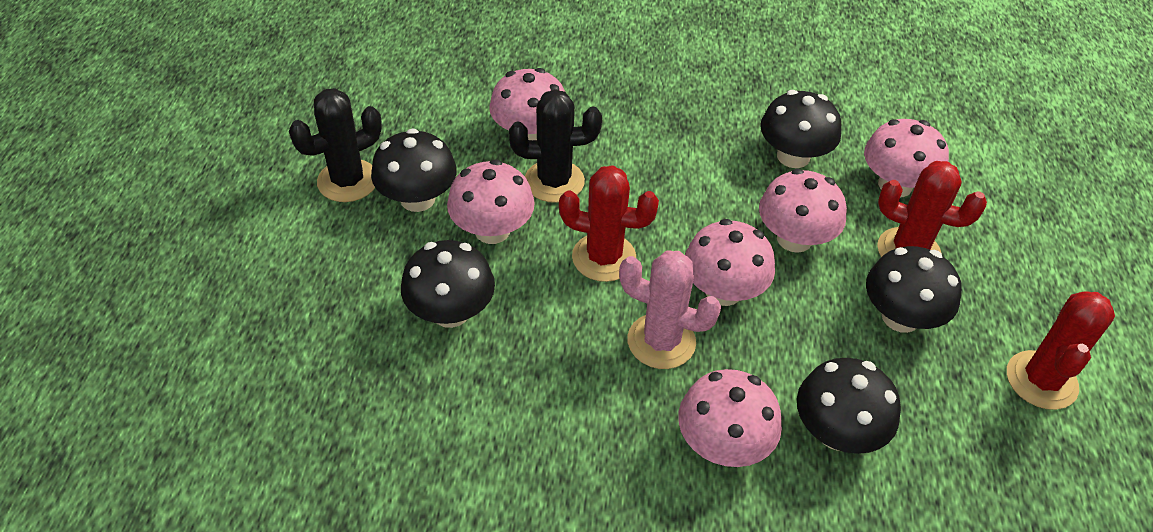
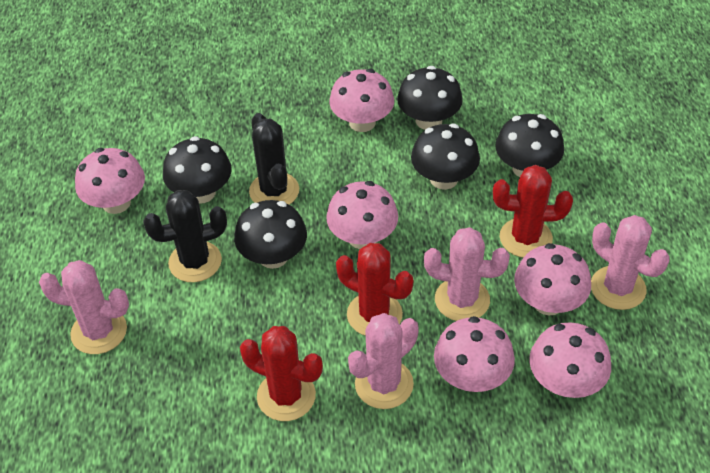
pink cactus: 1 -> 4

